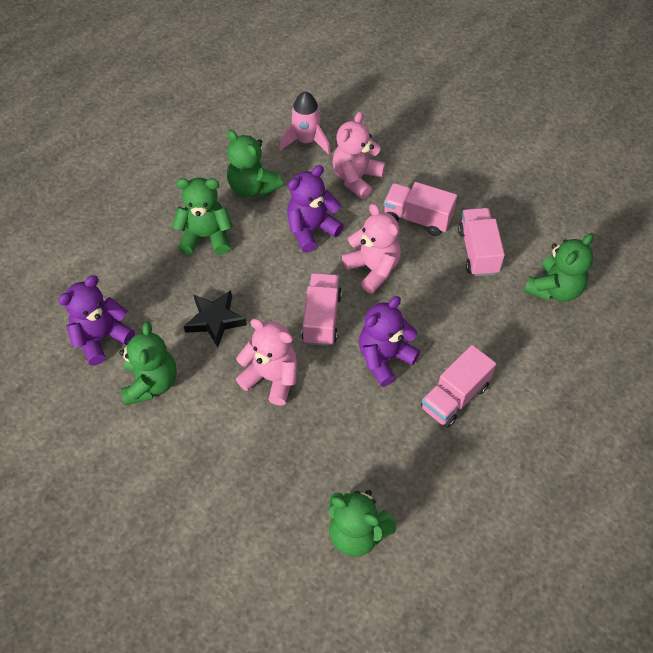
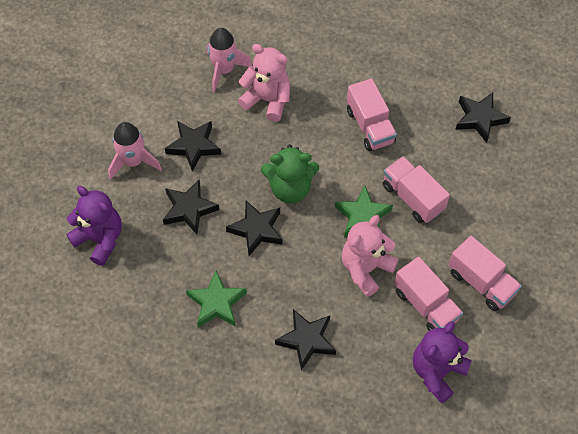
black star: 1 -> 5
green star: 0 -> 2
green teddy bear: 5 -> 1
pink rocket: 1 -> 2
pink teddy bear: 3 -> 2
purple teddy bear: 3 -> 2

